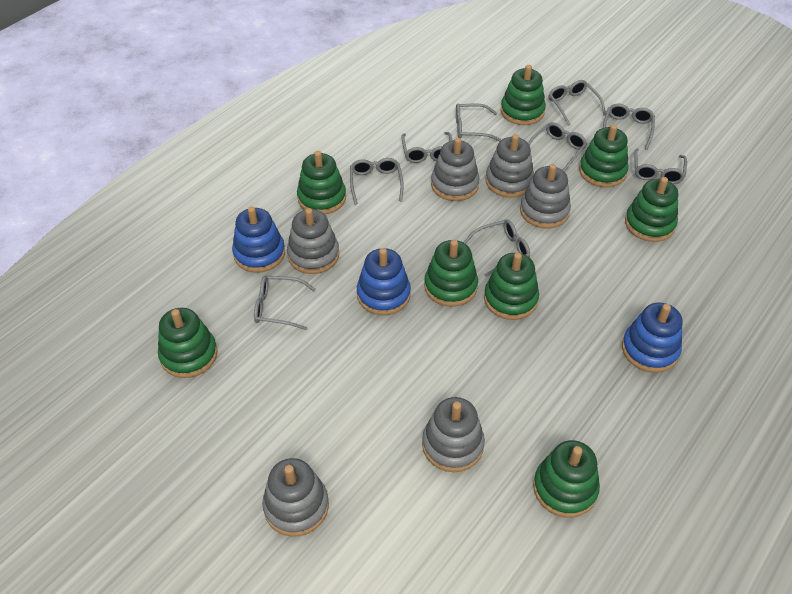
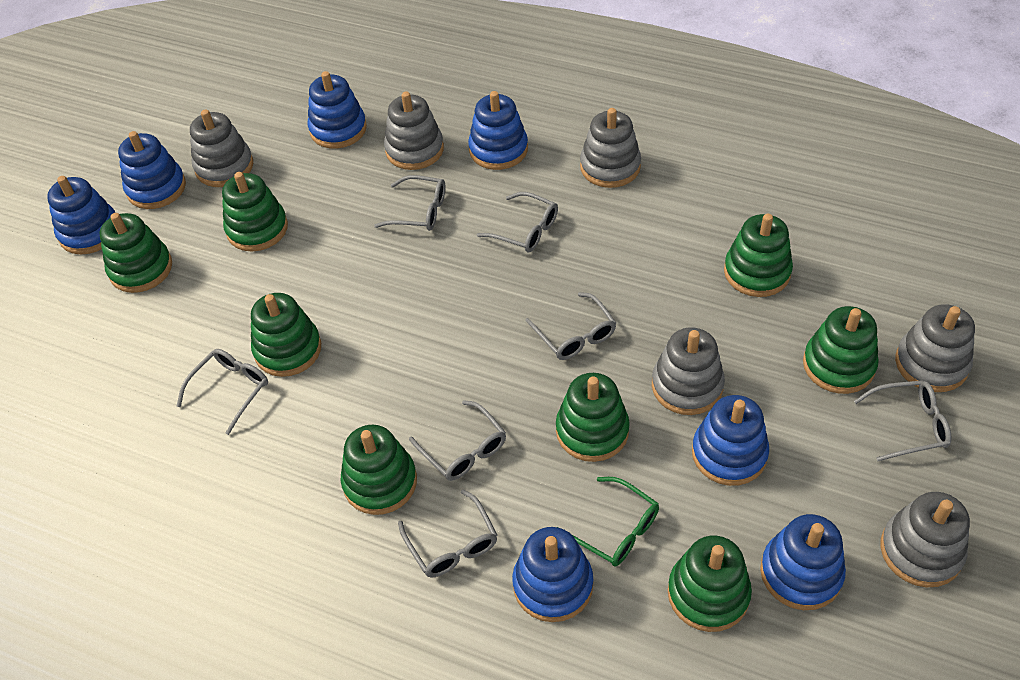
blue stacking toy: 3 -> 7
green glasses: 0 -> 1
grey glasses: 9 -> 7

